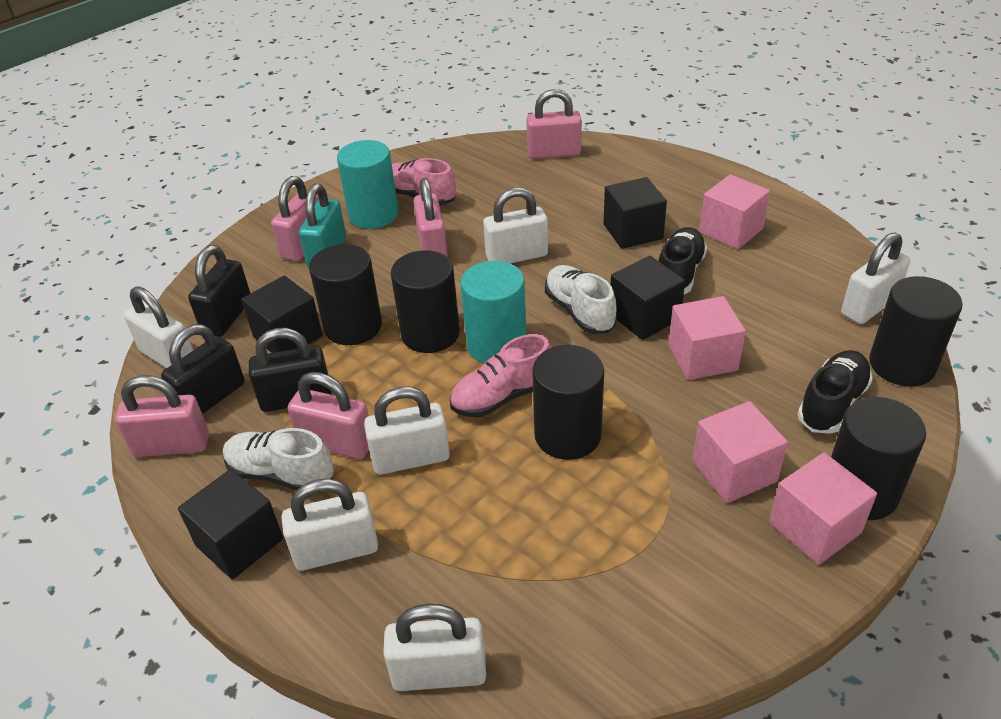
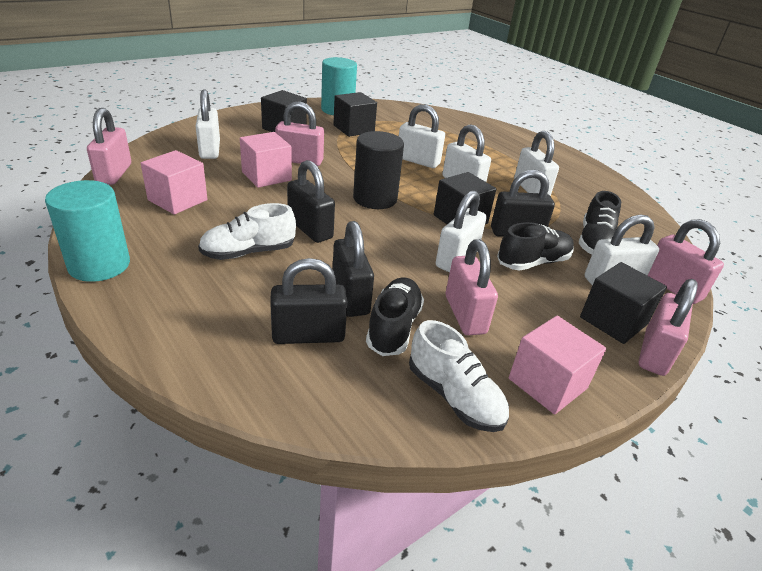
black cylinder: 5 -> 1
black padlock: 3 -> 4
black shoe: 2 -> 3
pink cube: 4 -> 3
pink shoe: 2 -> 0
turquoise padlock: 1 -> 0

